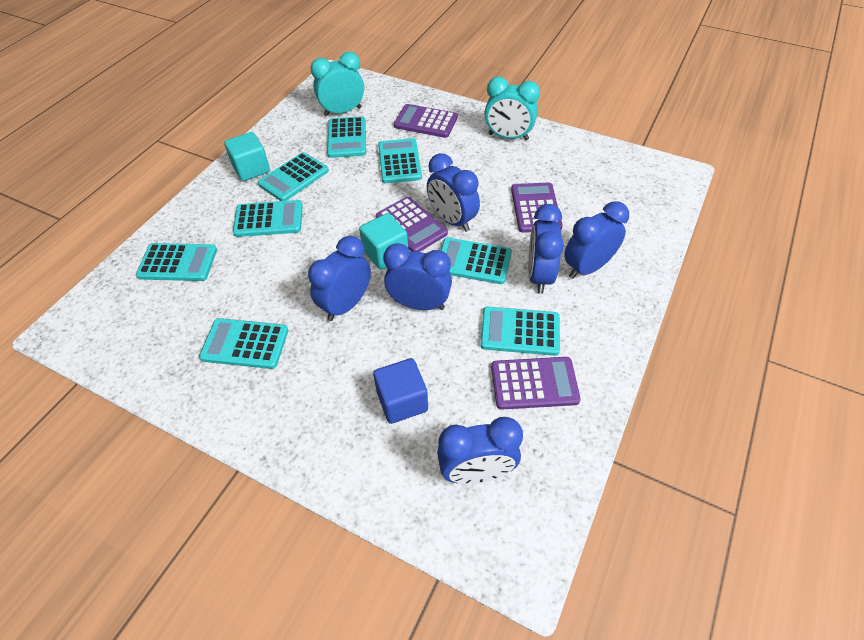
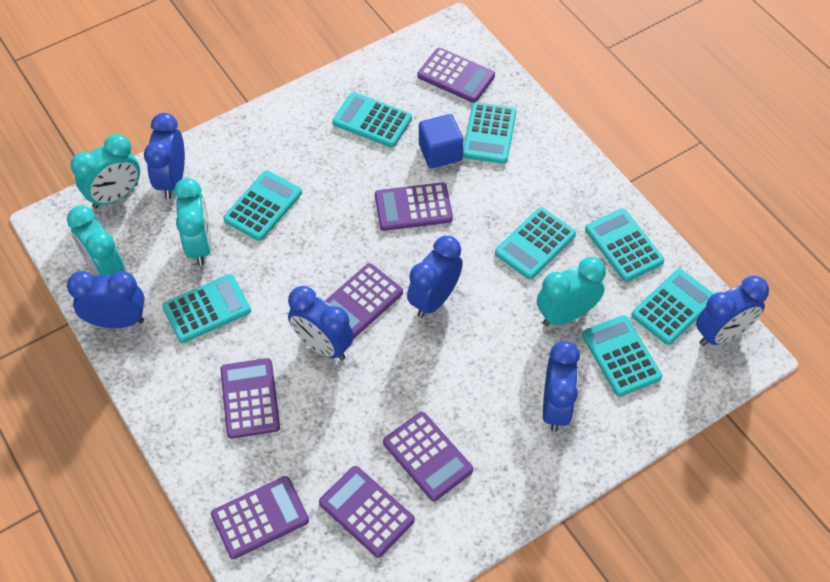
purple calculator: 4 -> 7
turquoise clock: 2 -> 4
turquoise cube: 2 -> 0

